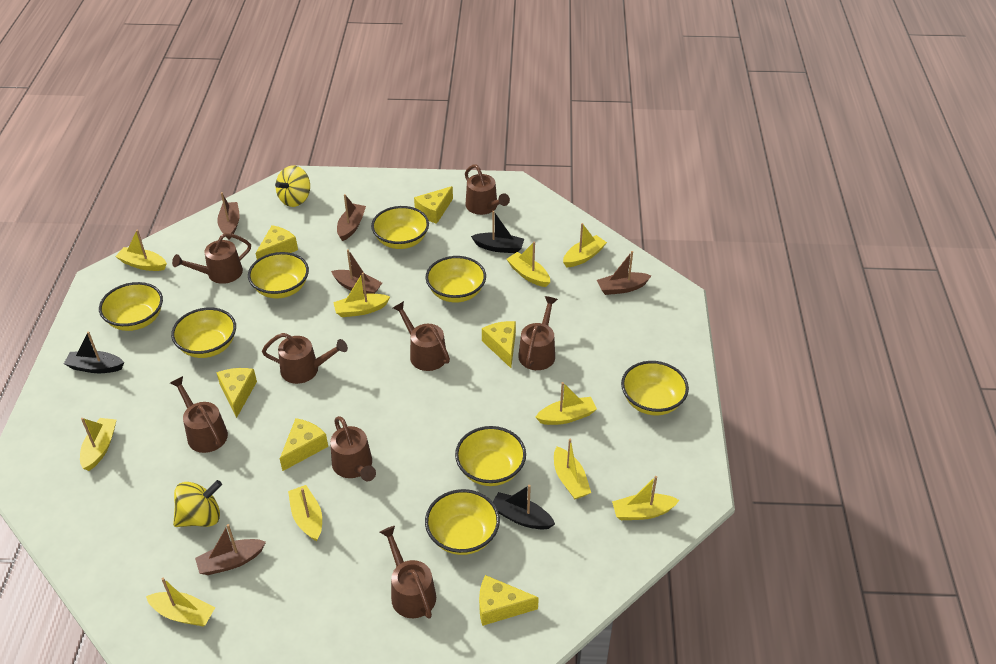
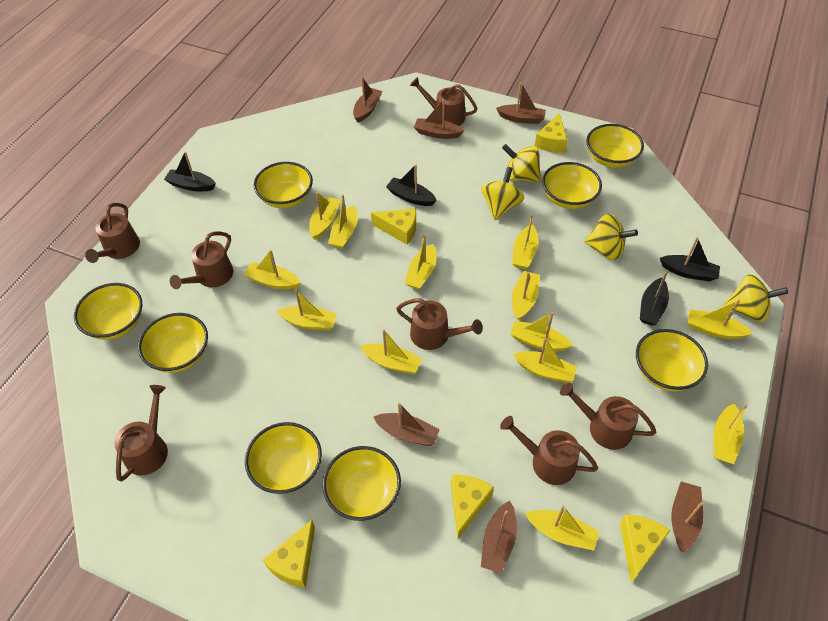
black boat: 3 -> 4
brown boat: 5 -> 6
brown watering can: 8 -> 7
yellow boat: 10 -> 13
yellow cheese: 6 -> 5
yellow spinning top: 2 -> 4

